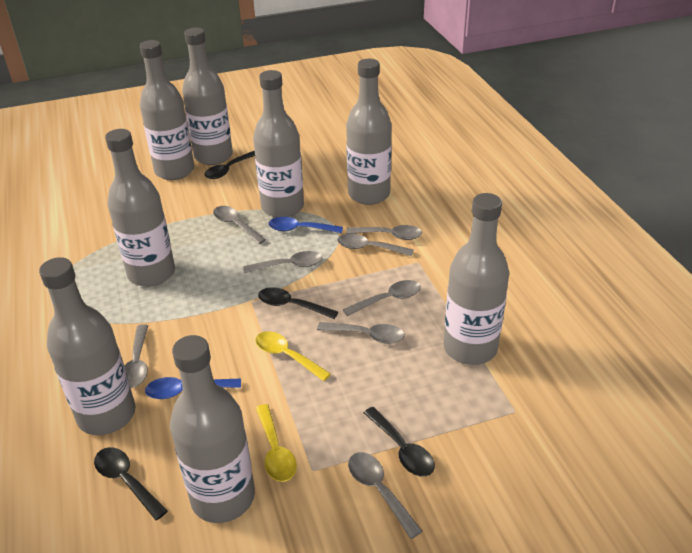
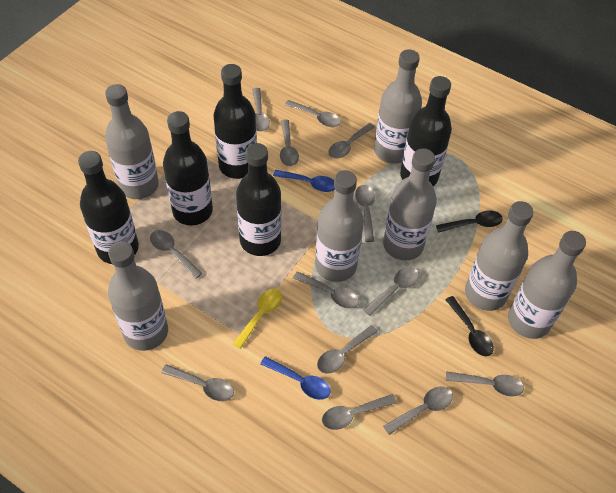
black bottle: 0 -> 5
black spoon: 4 -> 2
grey bottle: 8 -> 7
grey spoon: 8 -> 13
yellow spoon: 2 -> 1

